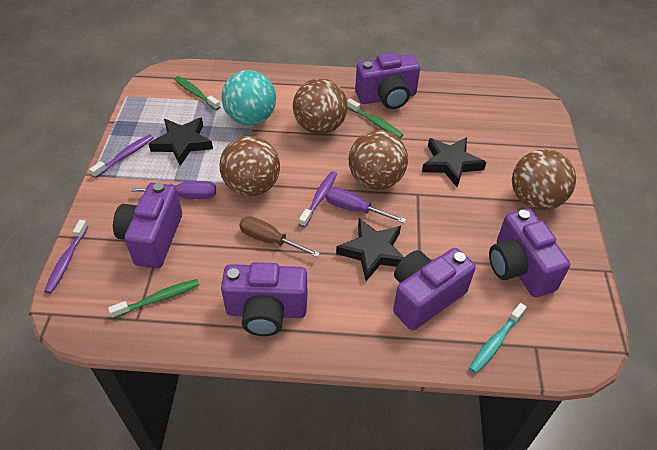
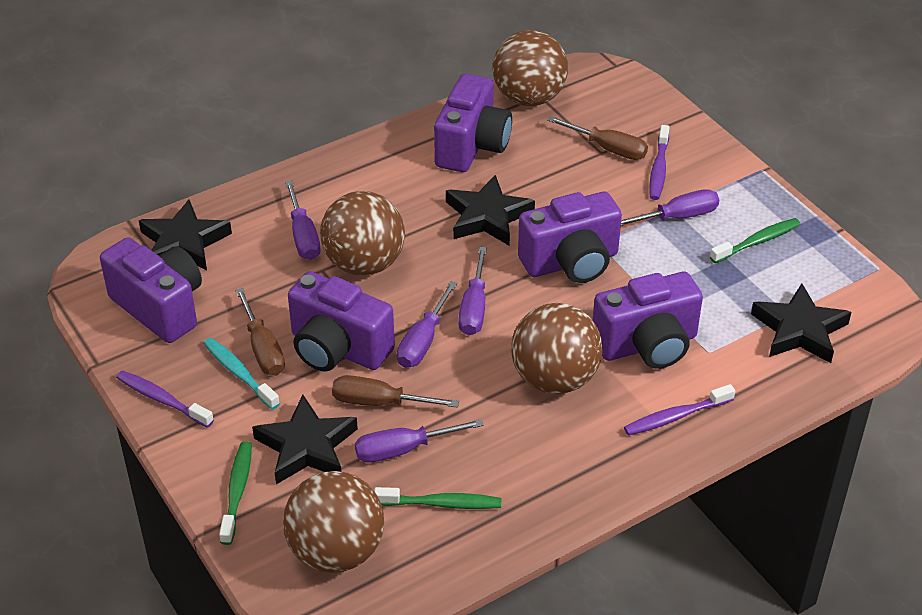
black star: 3 -> 4
brown screwdriver: 1 -> 3
purple screwdriver: 2 -> 5
turquoise ball: 1 -> 0

